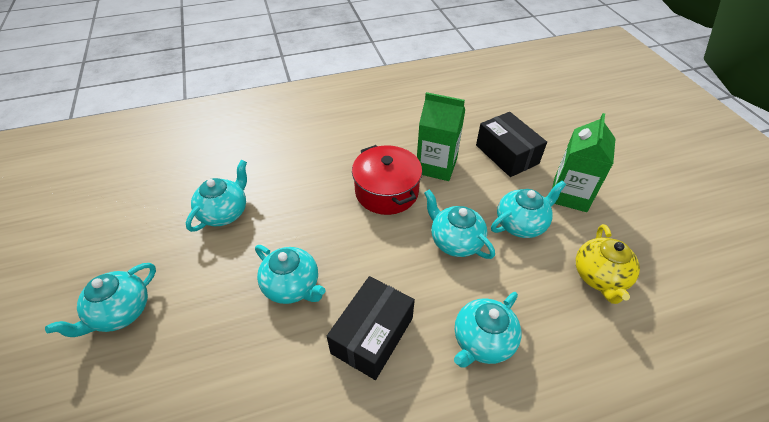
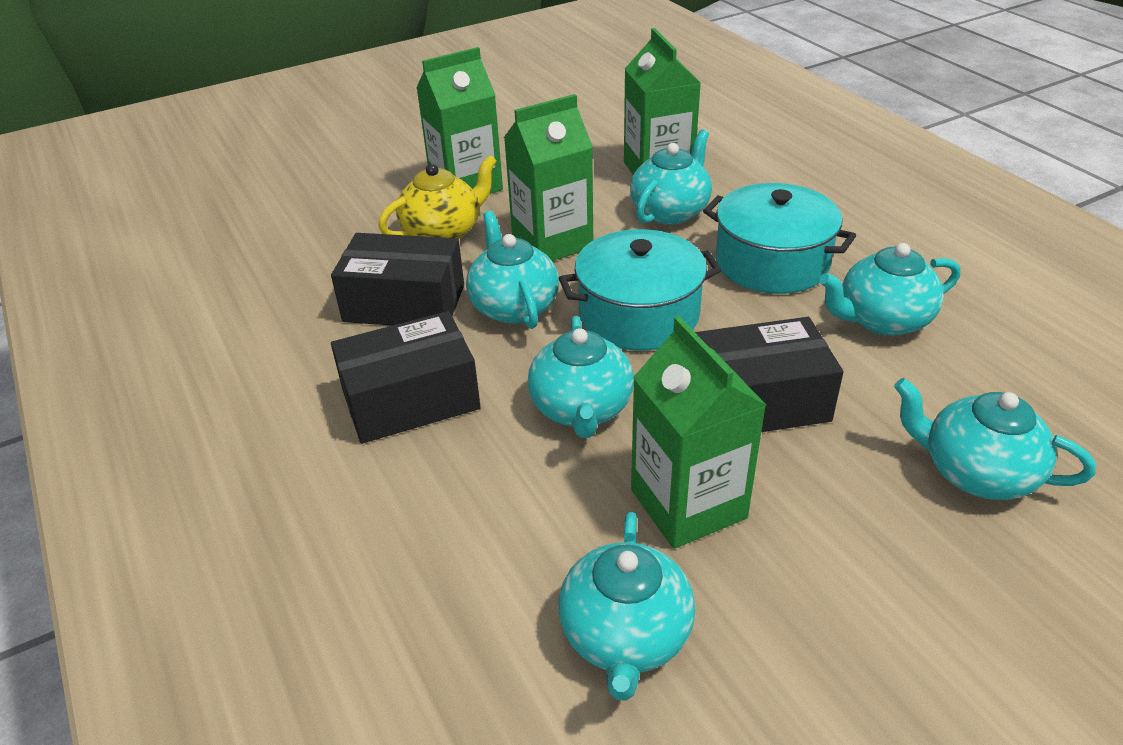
black box: 2 -> 3
green carton: 2 -> 4
red pot: 1 -> 0
turquoise pot: 0 -> 2

